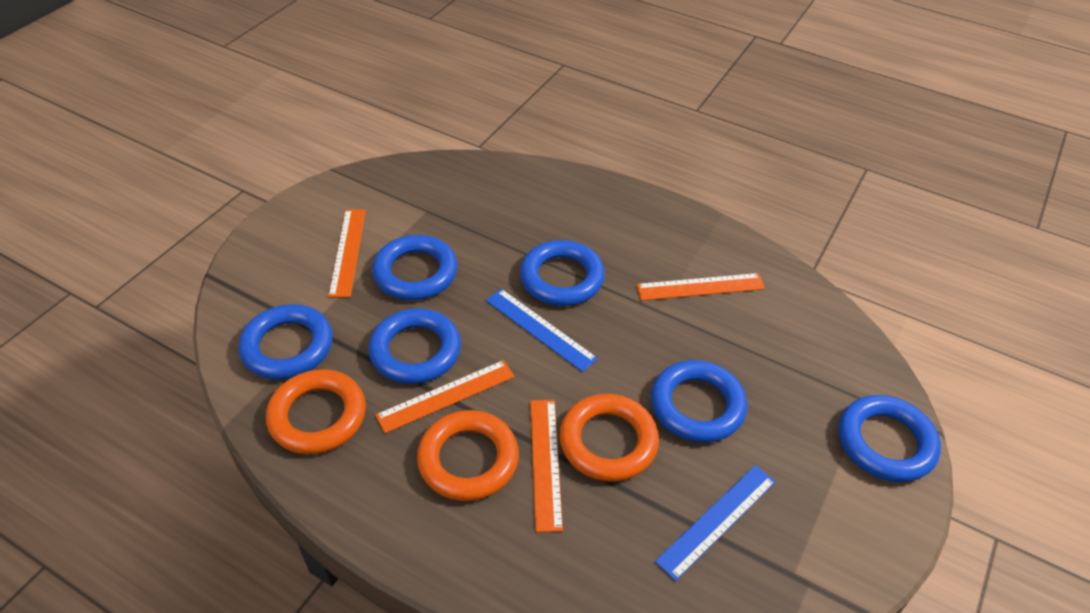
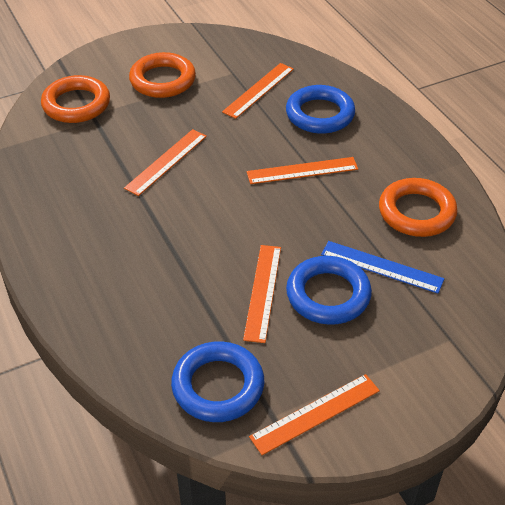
blue ring: 6 -> 3
blue ruler: 2 -> 1
orange ruler: 4 -> 5

